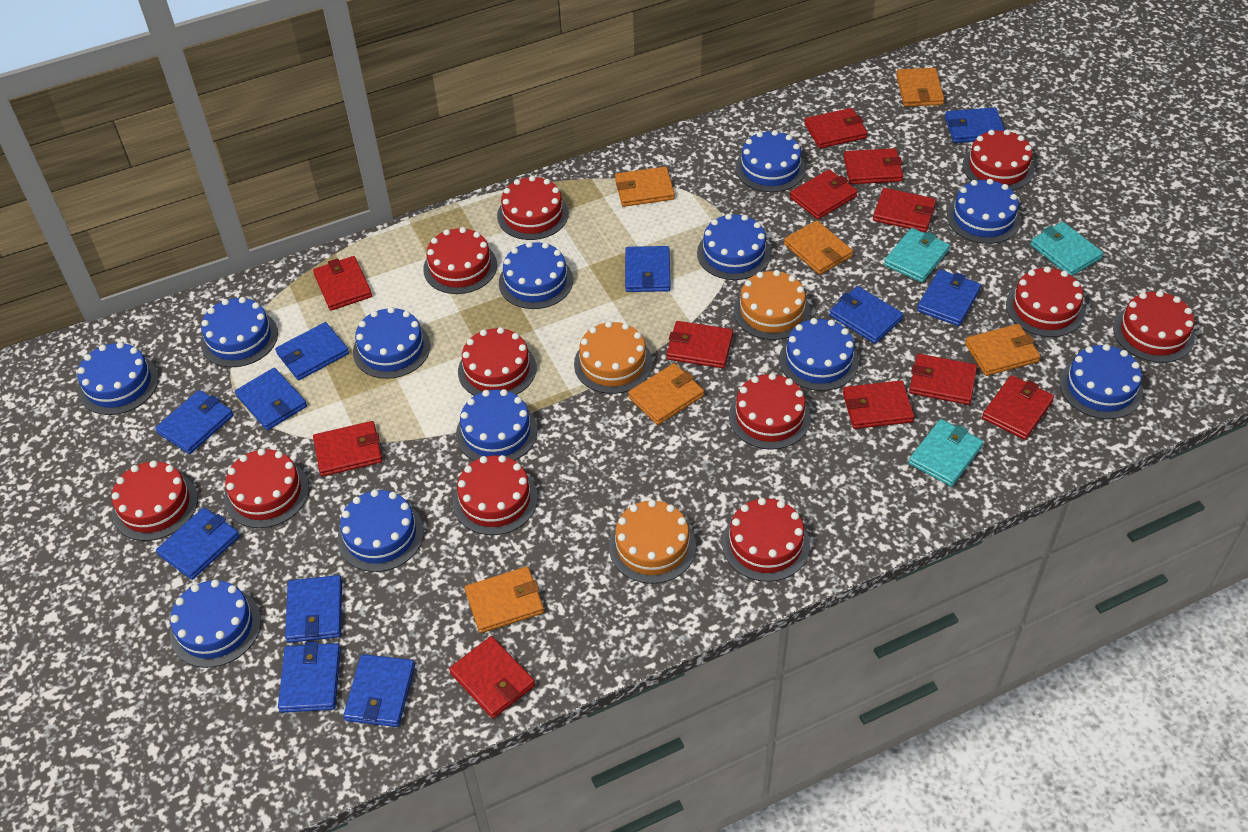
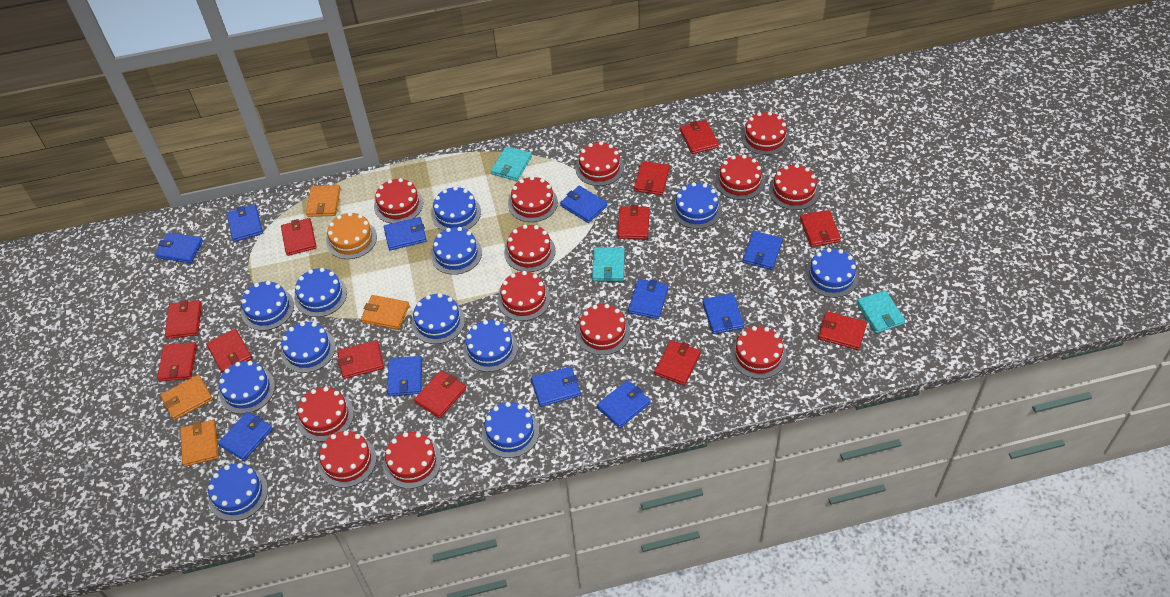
orange cake: 3 -> 1
orange wallet: 6 -> 4
red cake: 11 -> 13
red wallet: 11 -> 12

